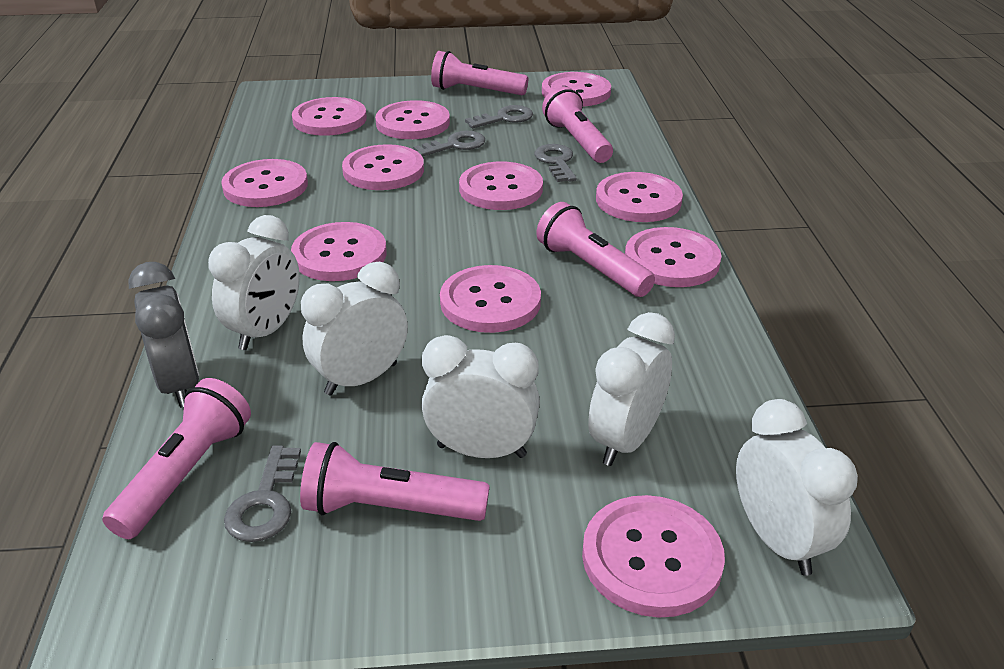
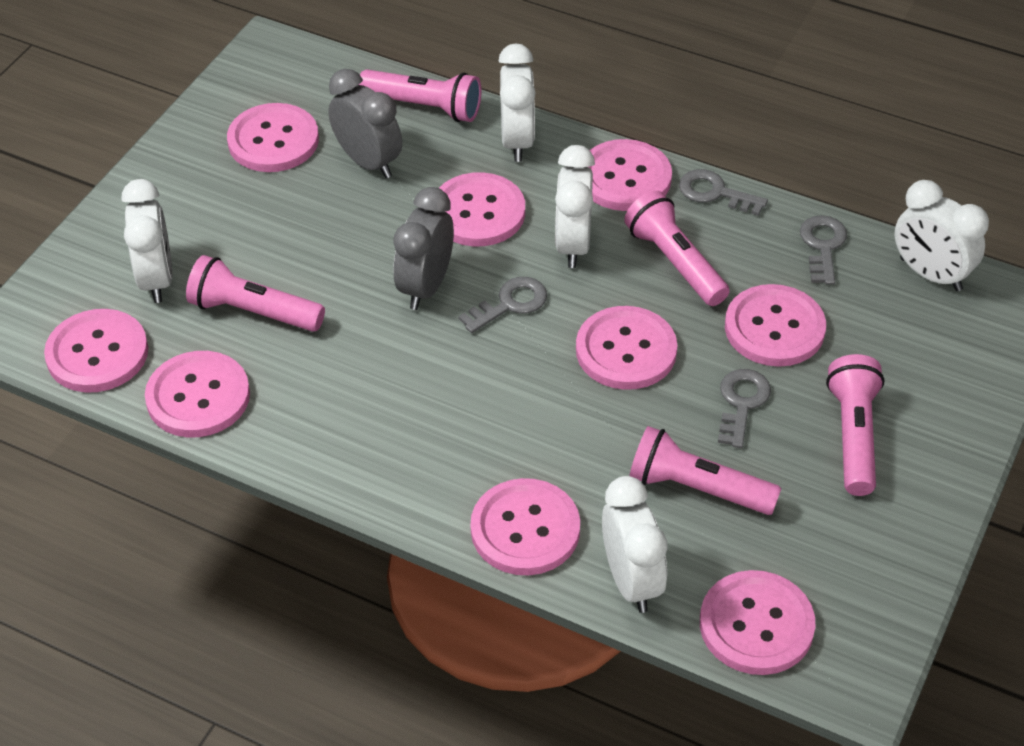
grey clock: 1 -> 2
pink button: 11 -> 9

